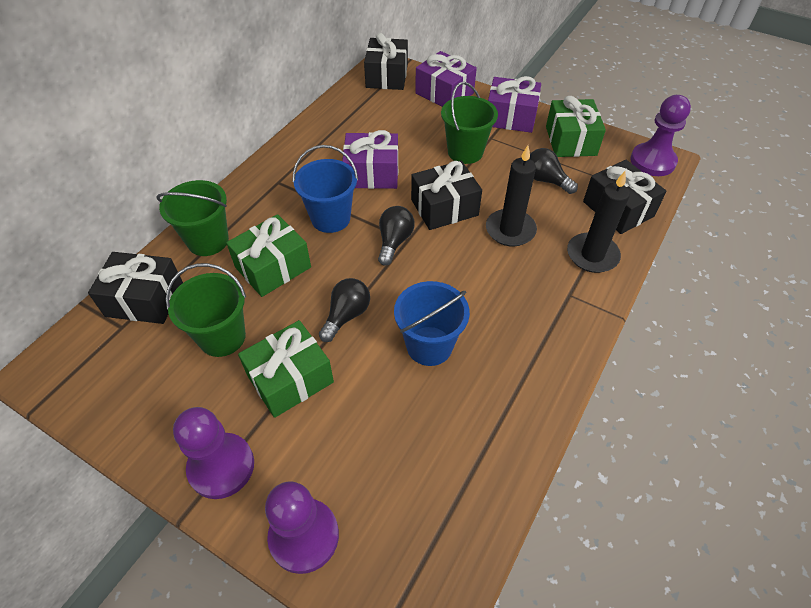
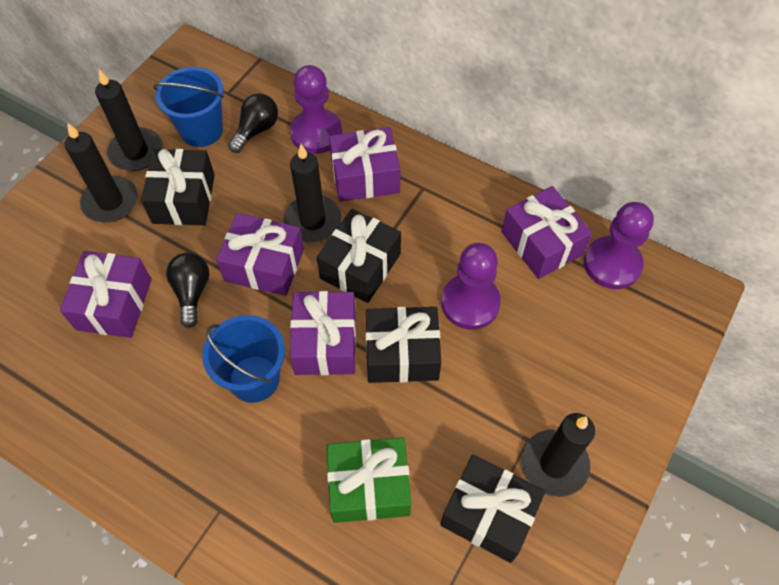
black candle: 2 -> 4
black light bulb: 3 -> 2
green bucket: 3 -> 0
green gift: 3 -> 1
purple gift: 3 -> 5

